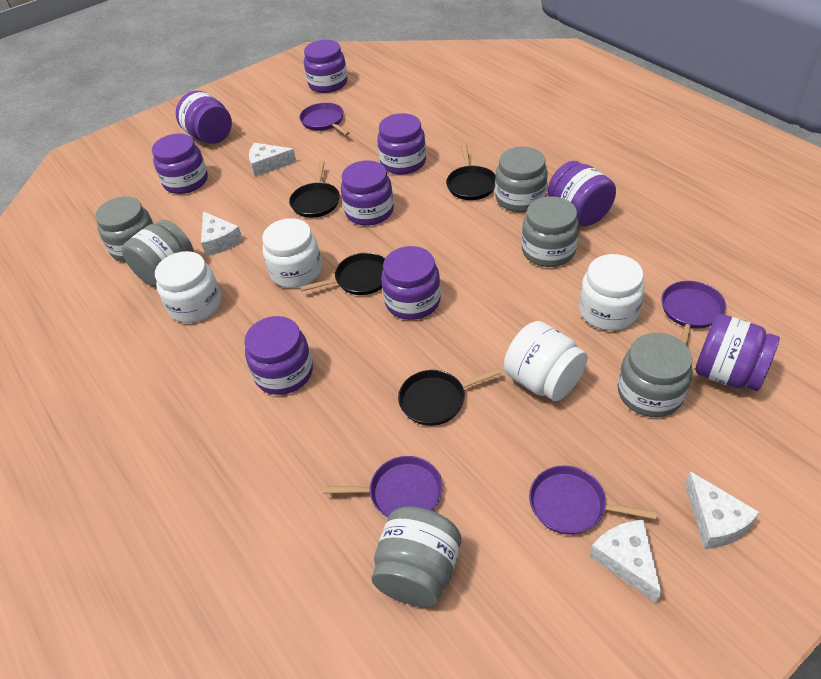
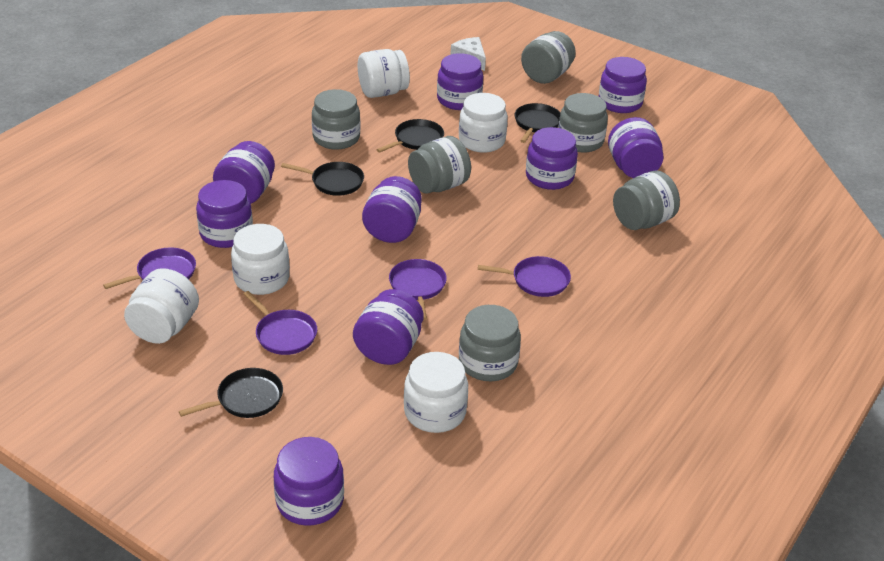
white cheese: 4 -> 1
white jar: 4 -> 5

